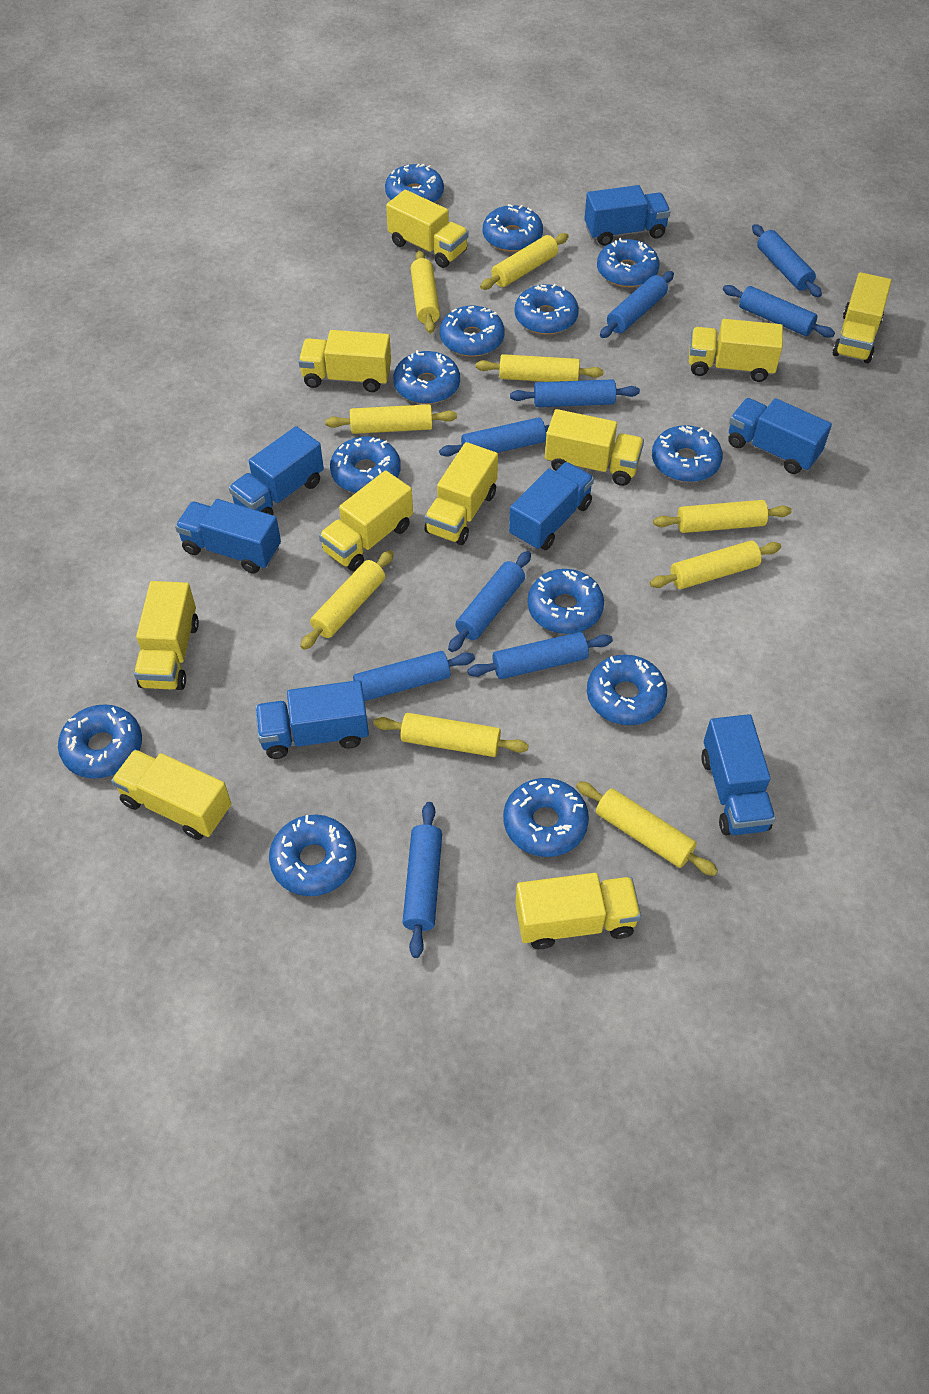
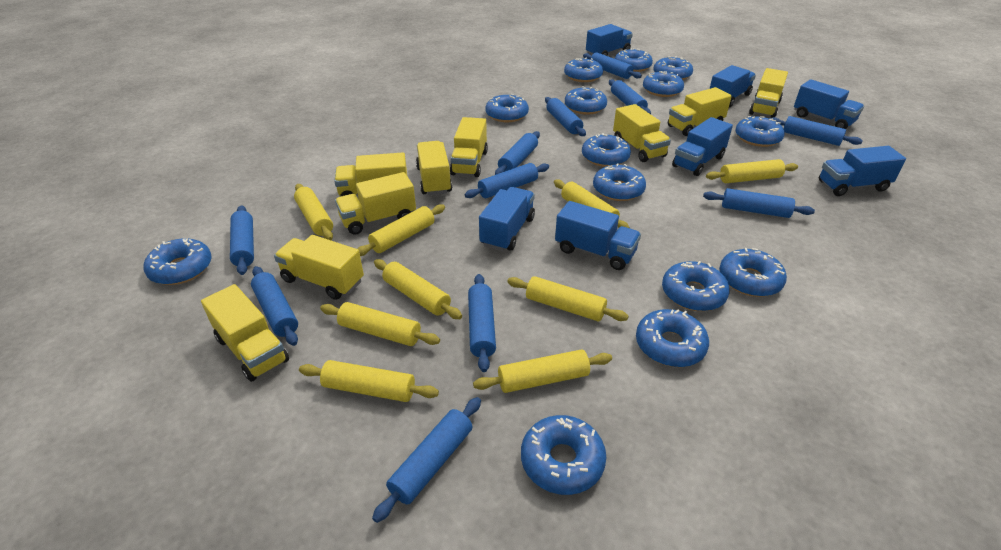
blue donut: 13 -> 14
blue rolling pin: 9 -> 11
yellow truck: 10 -> 9

